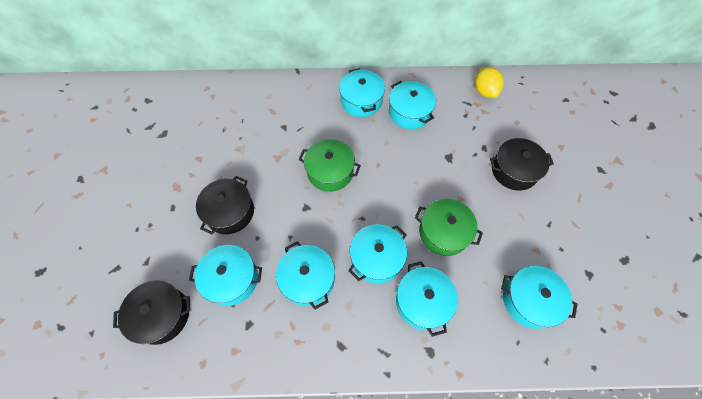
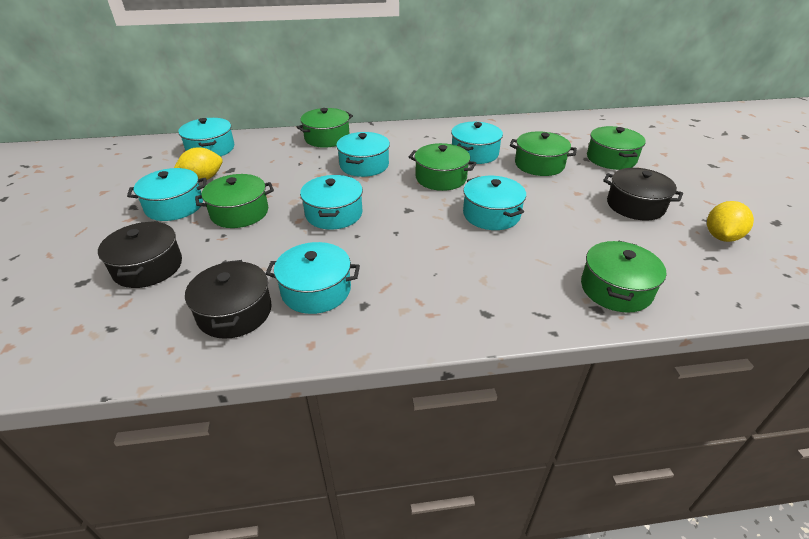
green pot: 2 -> 6
yellow lemon: 1 -> 2

